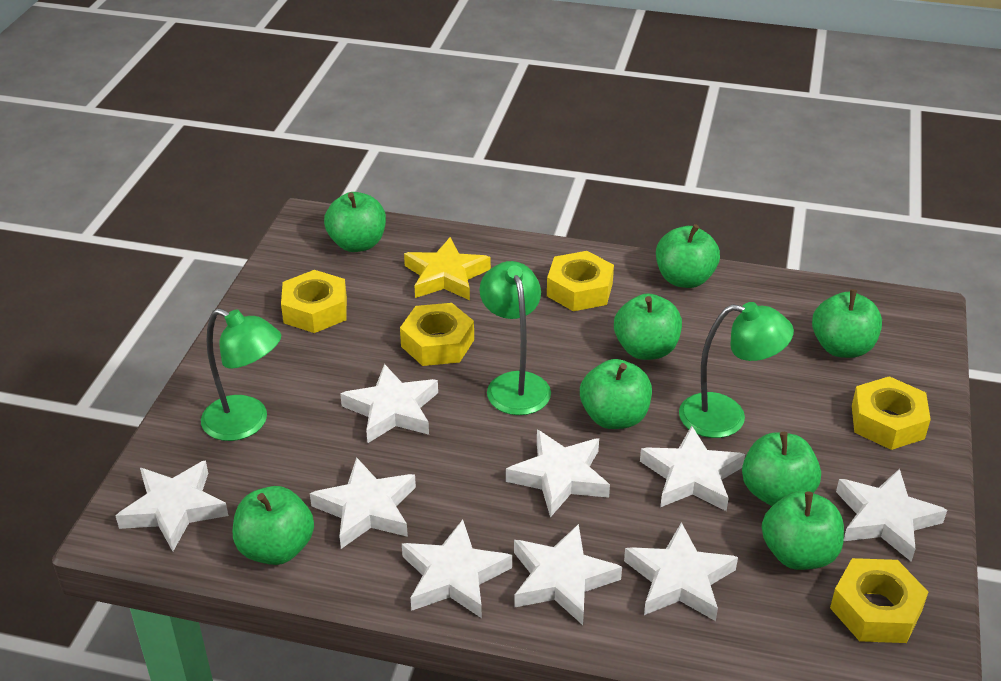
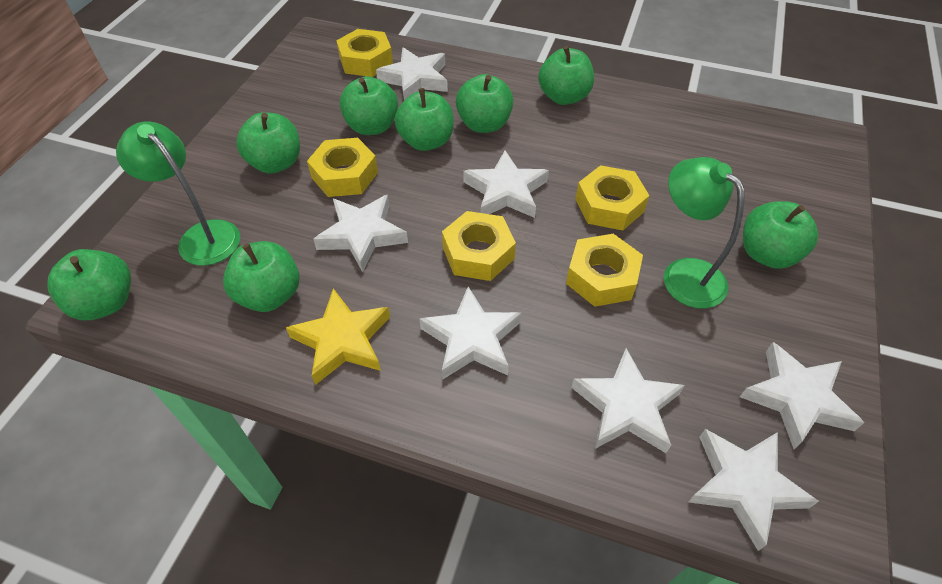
green lamp: 3 -> 2
white star: 9 -> 7

